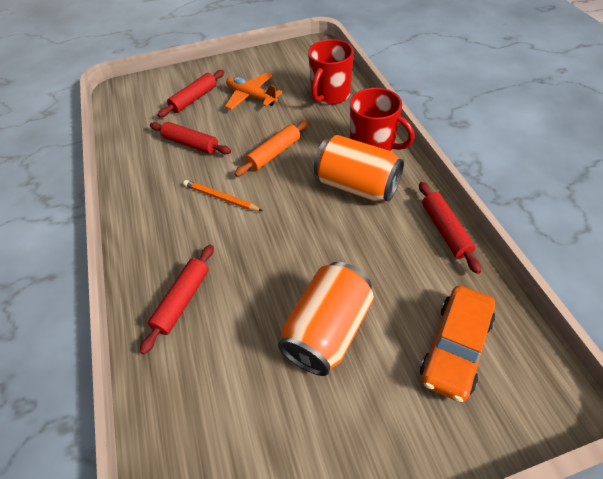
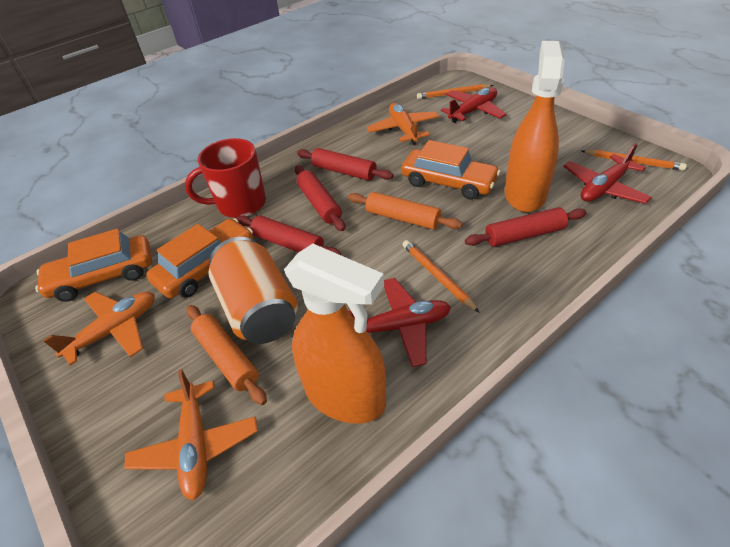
orange can: 2 -> 1
orange car: 1 -> 3
orange pencil: 1 -> 3
orange plane: 1 -> 3
orange rolling pin: 1 -> 2
orange spray bottle: 0 -> 2
red mug: 2 -> 1
red plane: 0 -> 3

